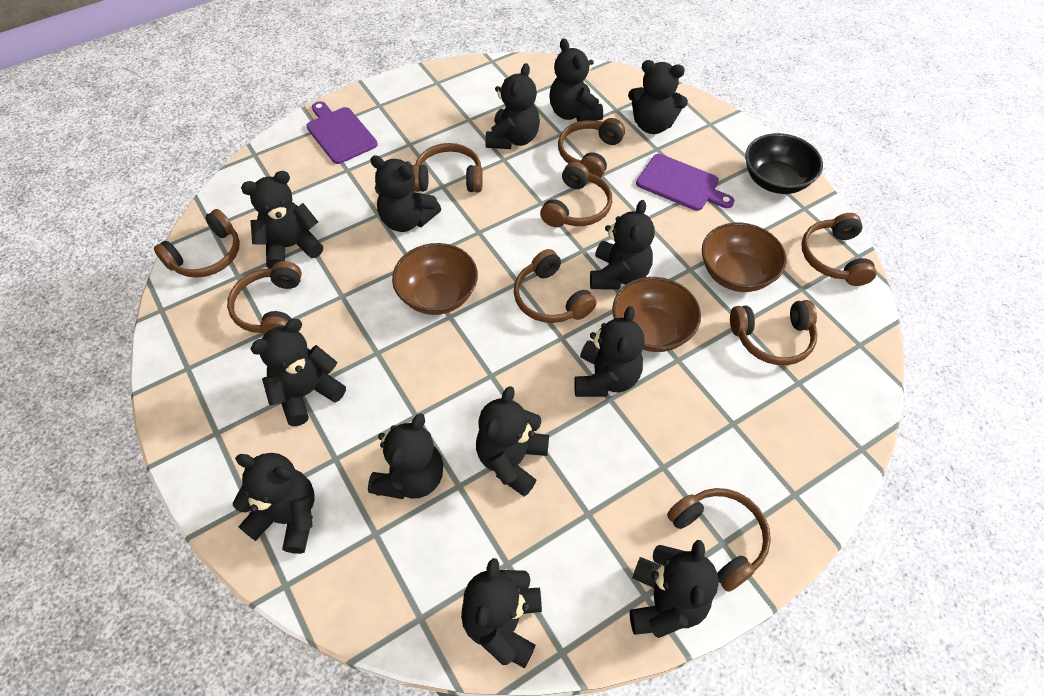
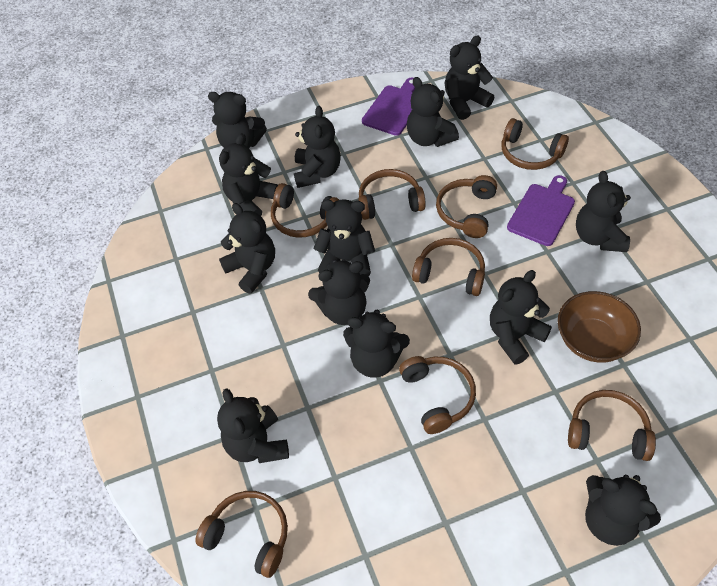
black bowl: 1 -> 0
brown bowl: 3 -> 1
brown headphones: 9 -> 8

